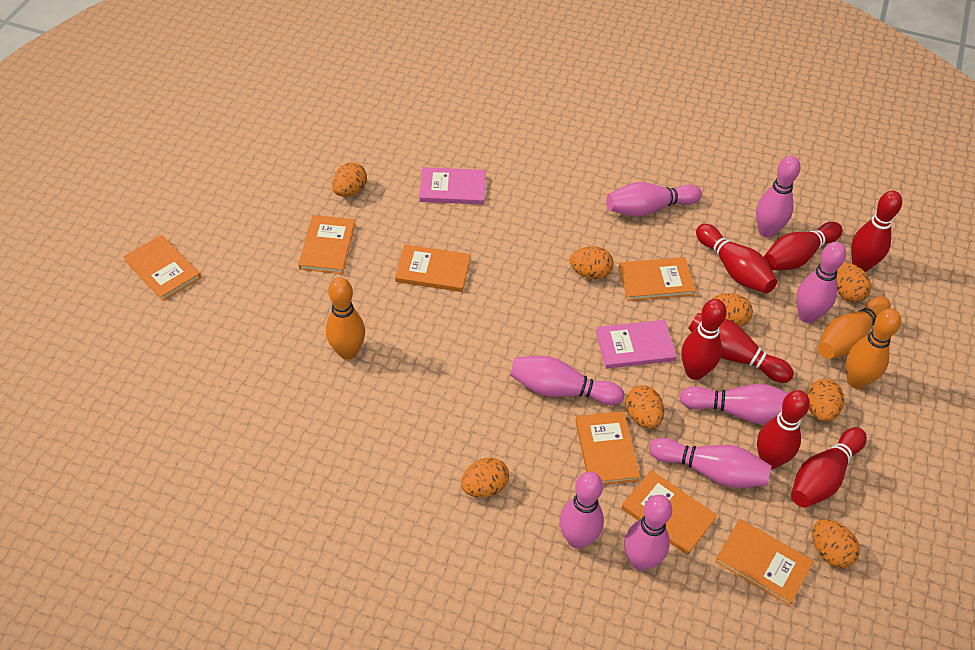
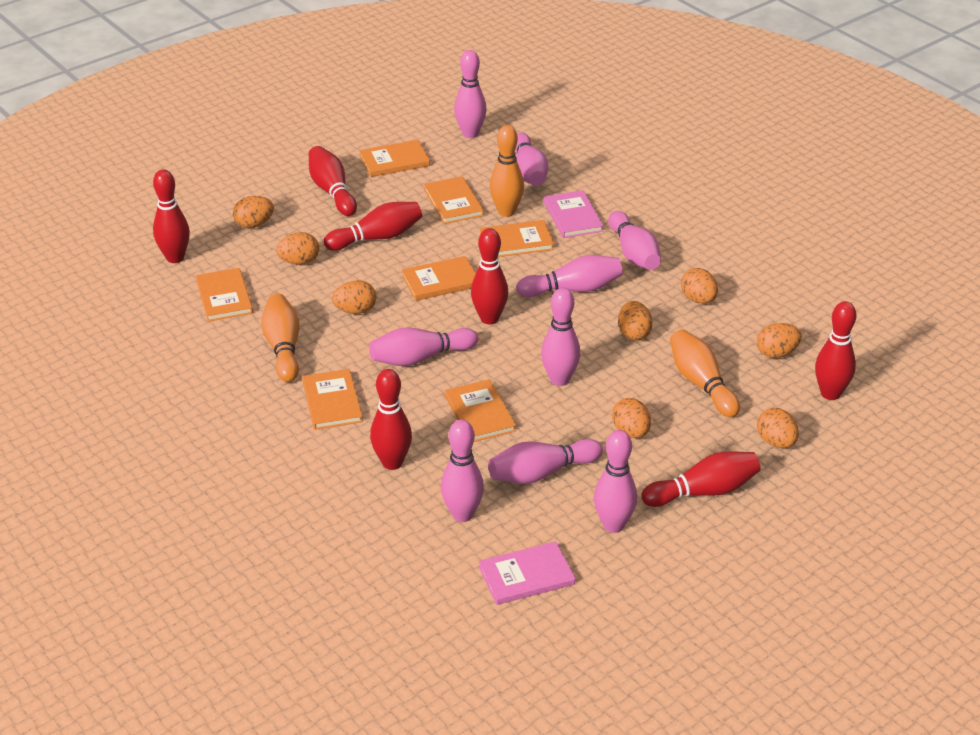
pink bowling pin: 8 -> 9

